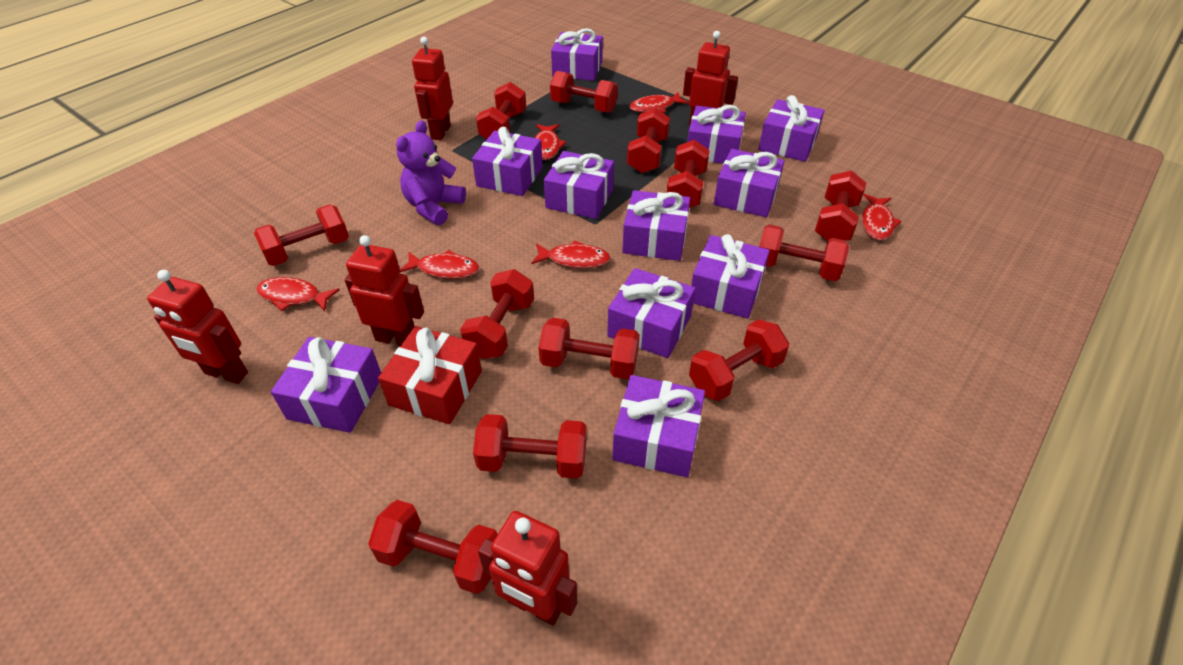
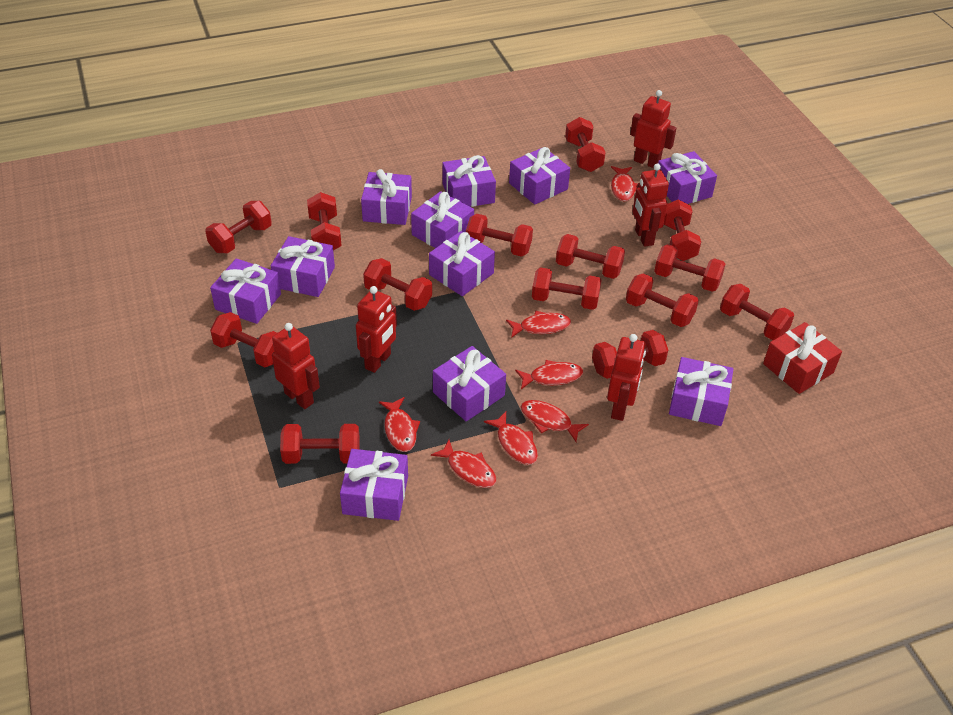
purple teddy bear: 1 -> 0
red dumbbell: 12 -> 14
red fish: 6 -> 7

